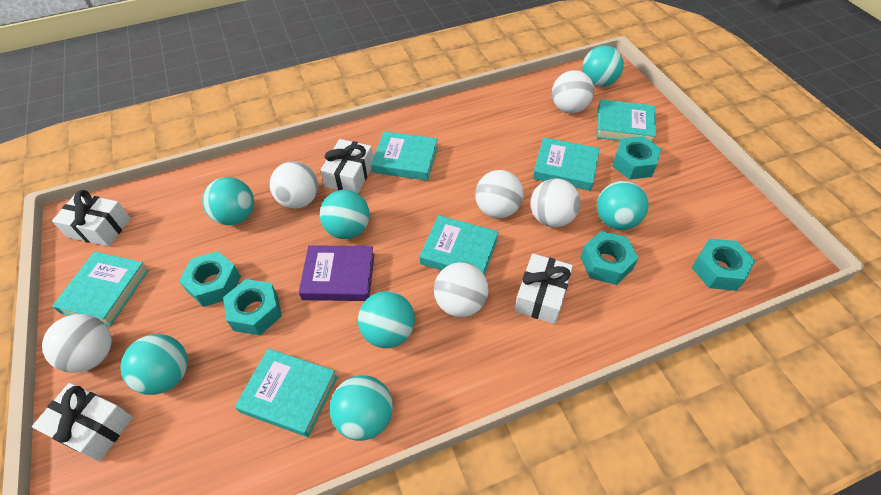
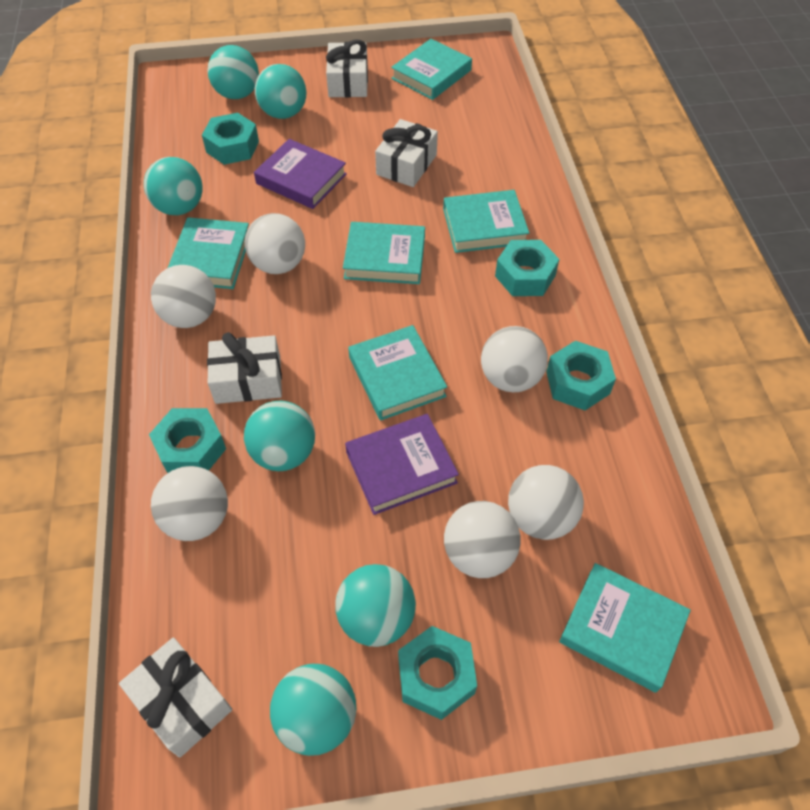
purple book: 1 -> 2
turquoise ball: 7 -> 6

